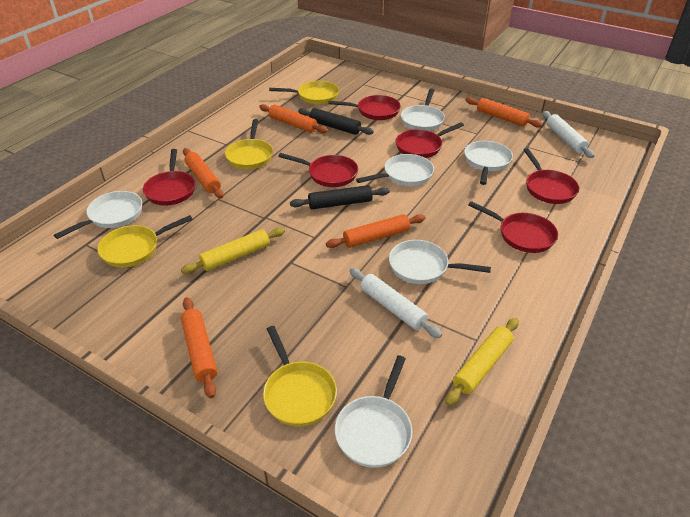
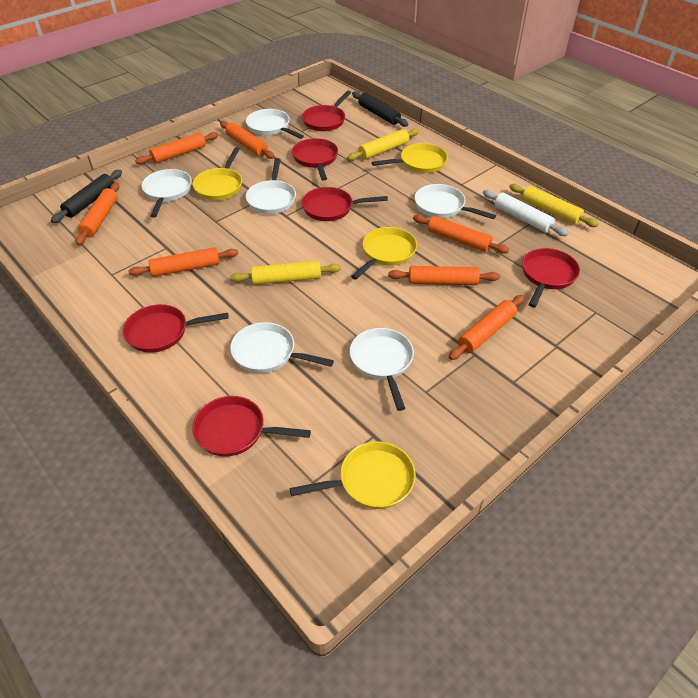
orange rolling pin: 5 -> 7
white rolling pin: 2 -> 1
yellow rolling pin: 2 -> 3

